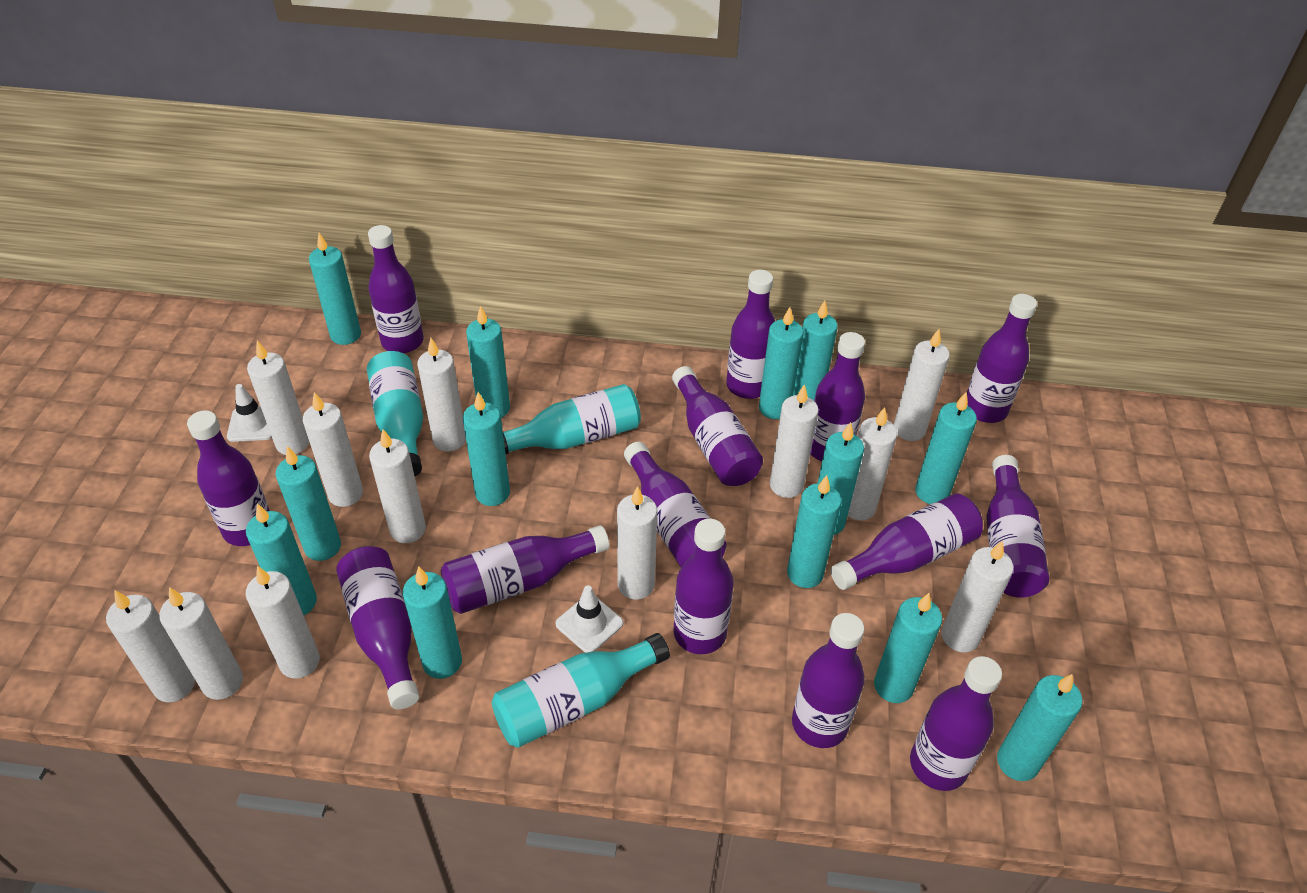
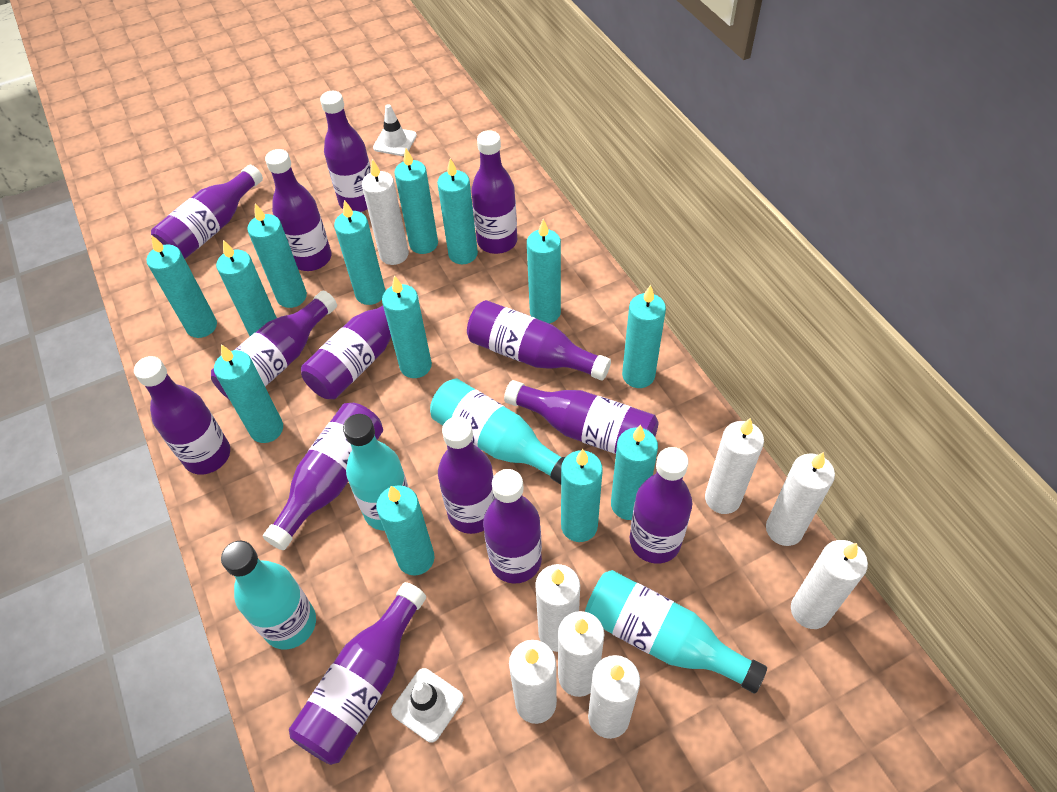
turquoise bottle: 3 -> 4
white candle: 12 -> 8

